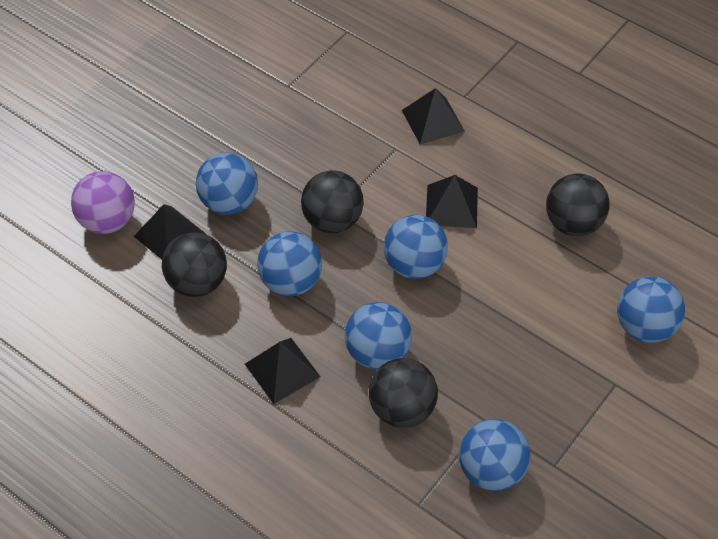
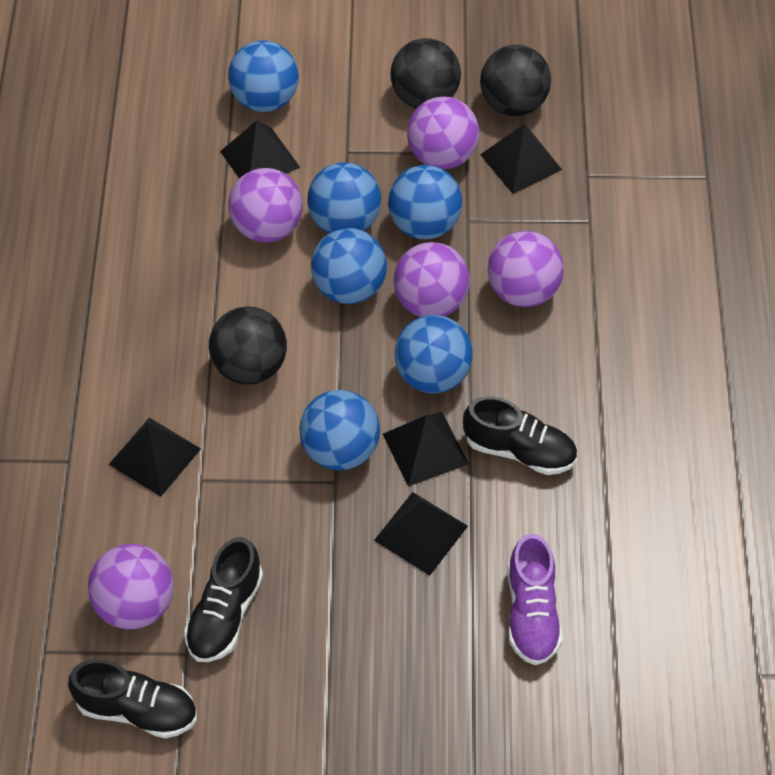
black ball: 4 -> 3
black pyramid: 4 -> 5
black shoe: 0 -> 3
purple ball: 1 -> 5
purple shoe: 0 -> 1

